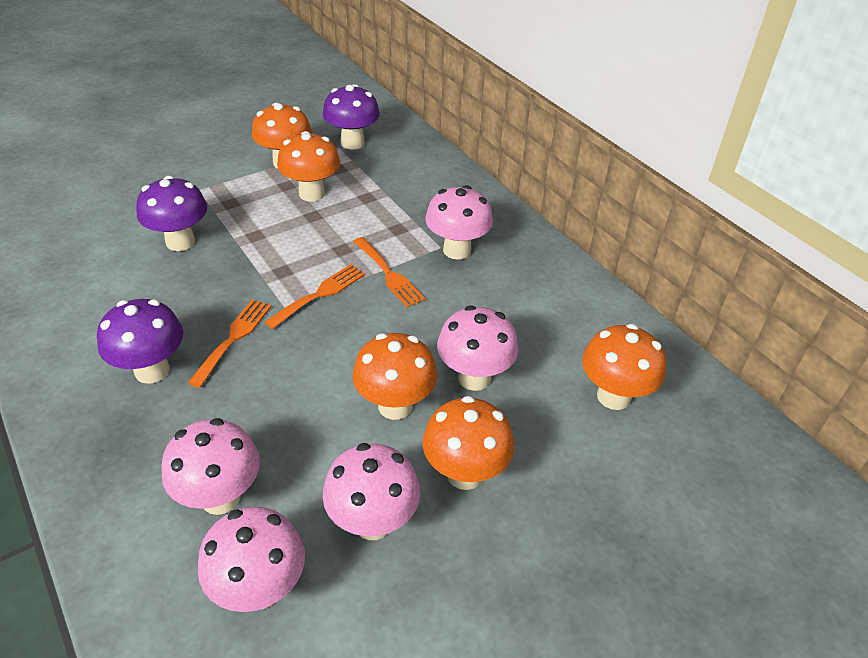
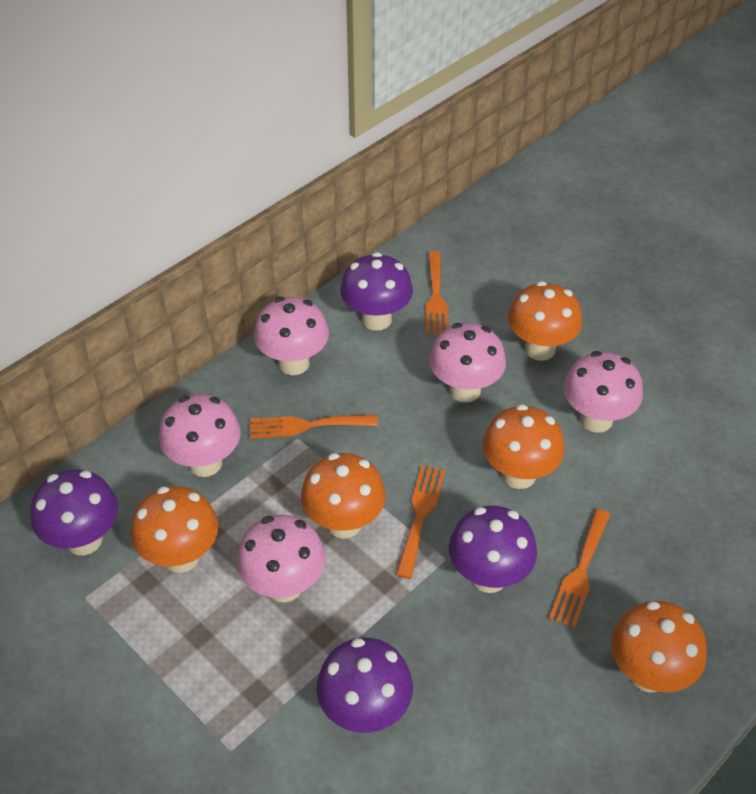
orange fork: 3 -> 4
purple mushroom: 3 -> 4

